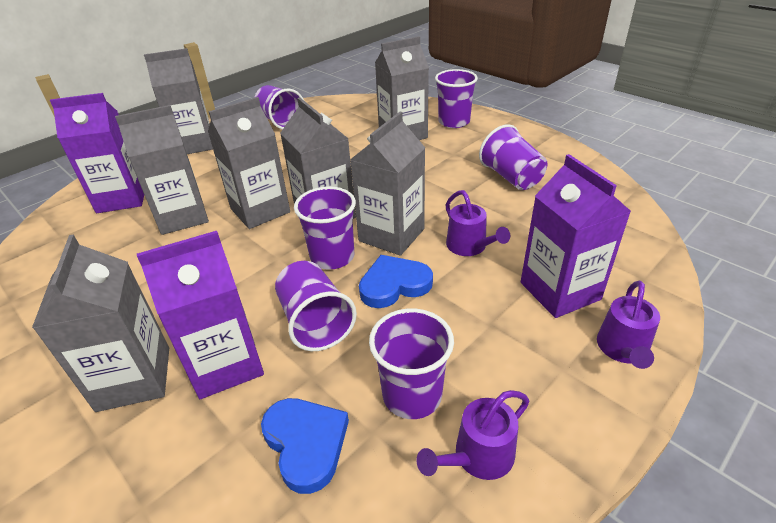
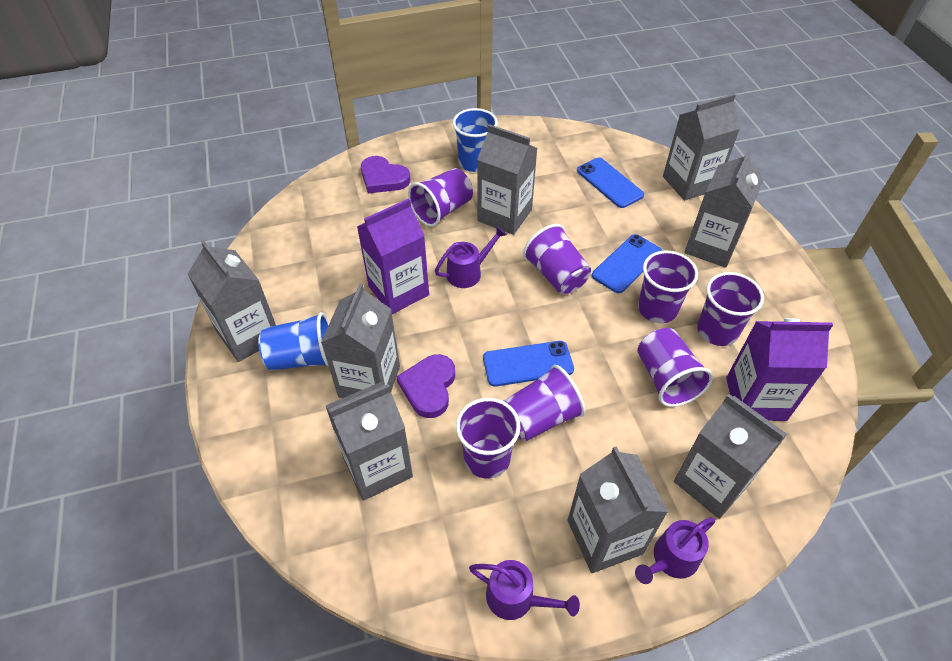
blue cup: 0 -> 2
blue heart: 2 -> 0
blue phone: 0 -> 3
grey carton: 7 -> 8
purple carton: 3 -> 2
purple cup: 6 -> 7
purple heart: 0 -> 2

